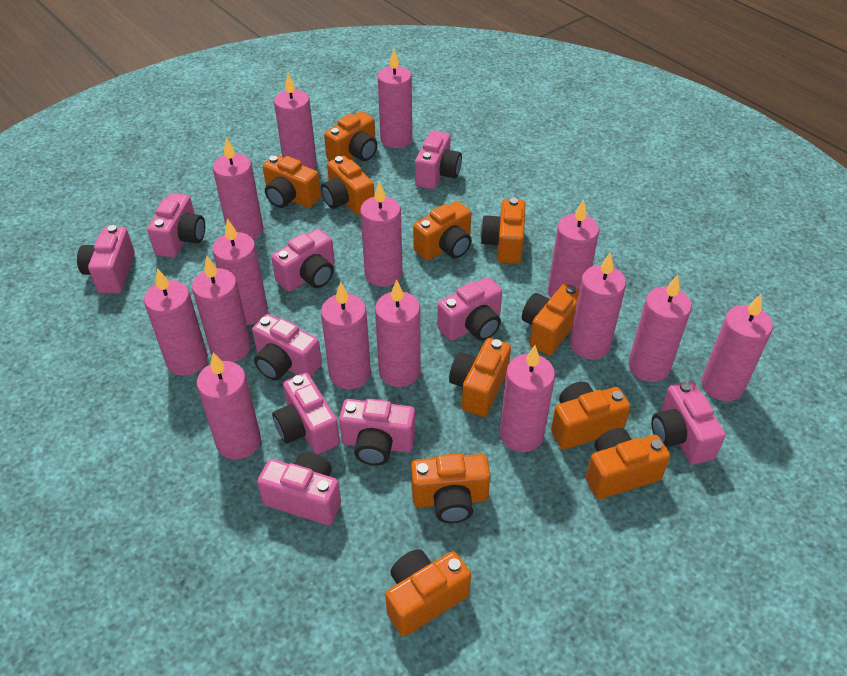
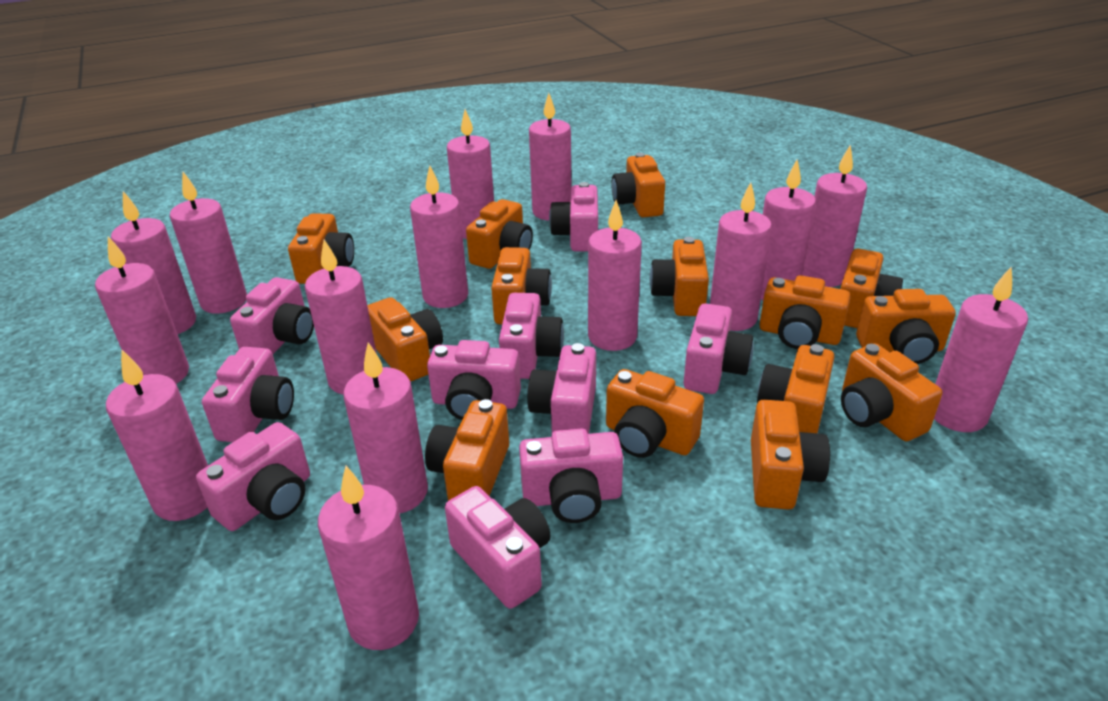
orange camera: 11 -> 14

